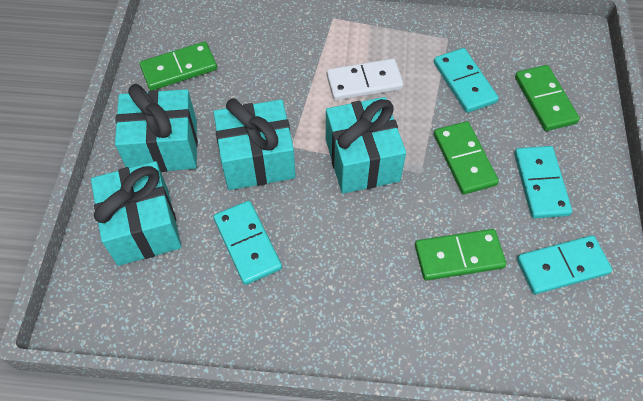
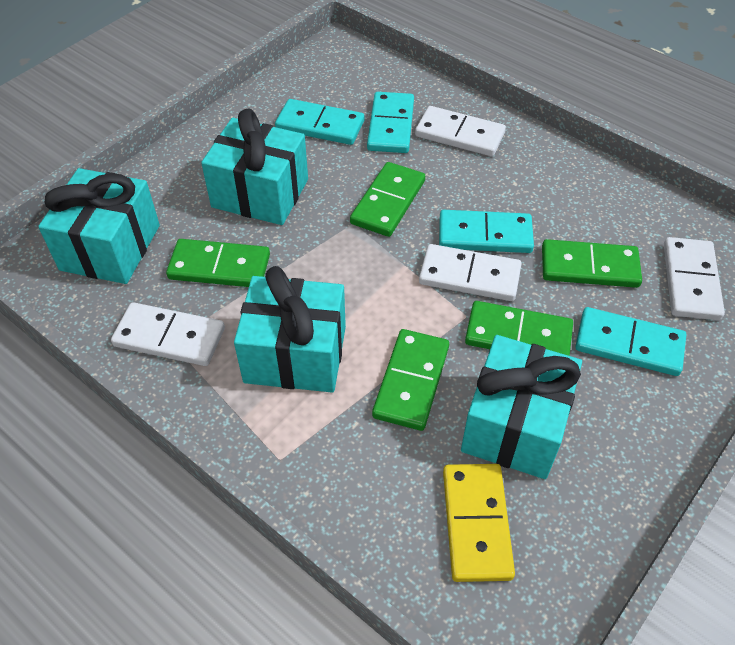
green domino: 4 -> 5
white domino: 1 -> 4
yellow domino: 0 -> 1

